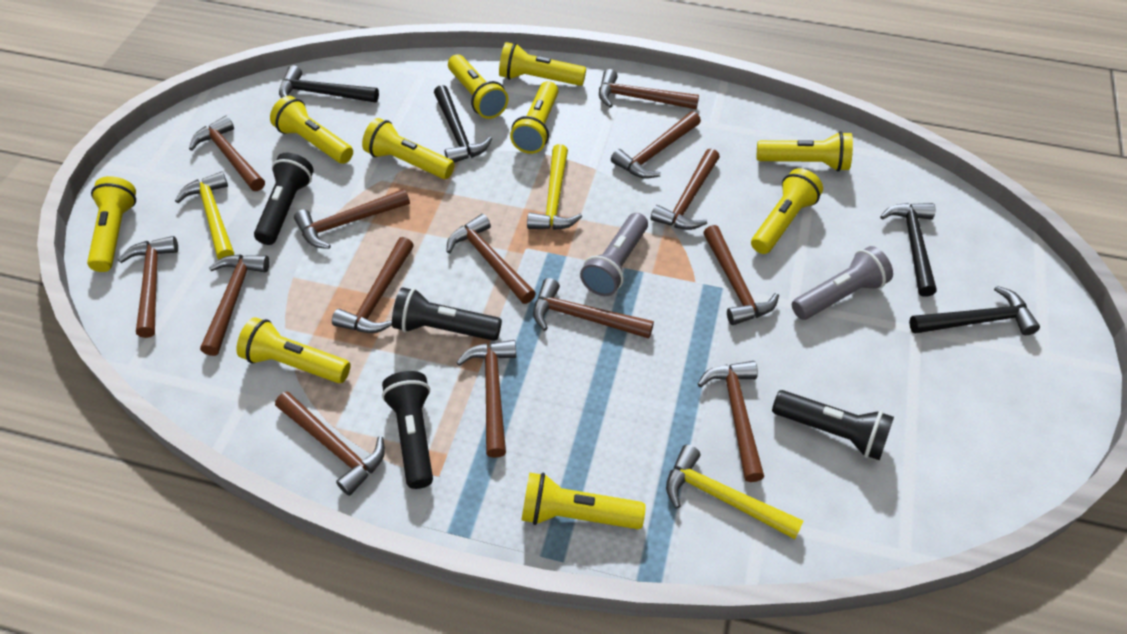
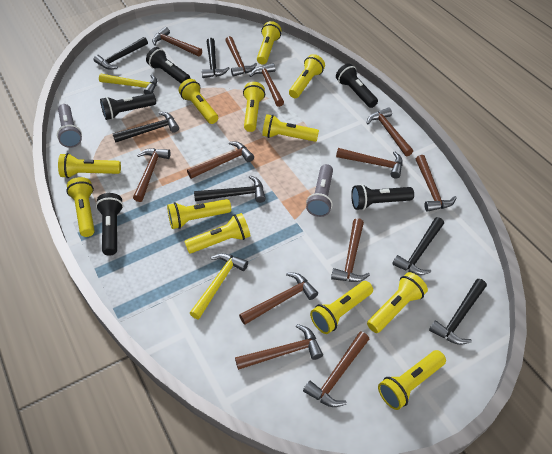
black flashlight: 4 -> 5
black hammer: 4 -> 6
brown hammer: 14 -> 12
yellow flashlight: 10 -> 12
yellow hammer: 3 -> 2

